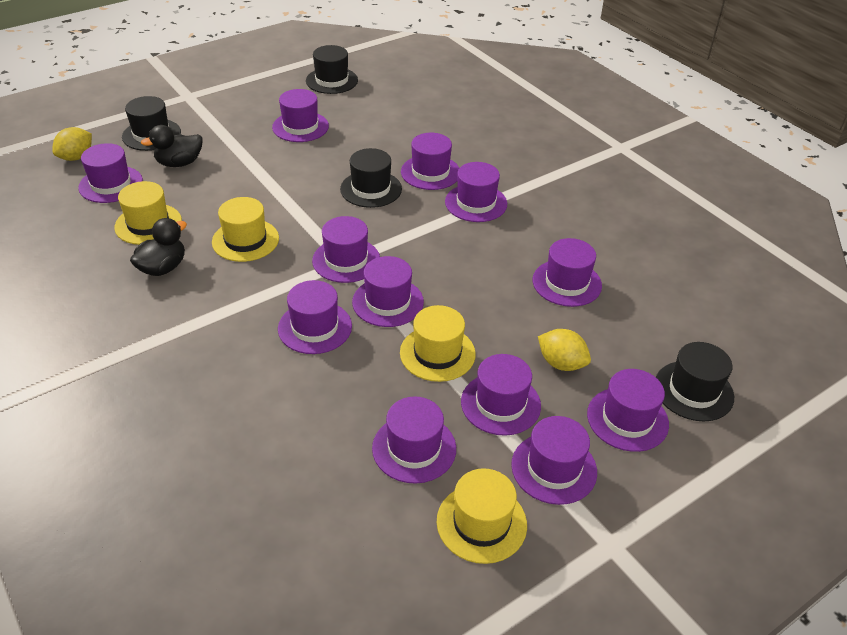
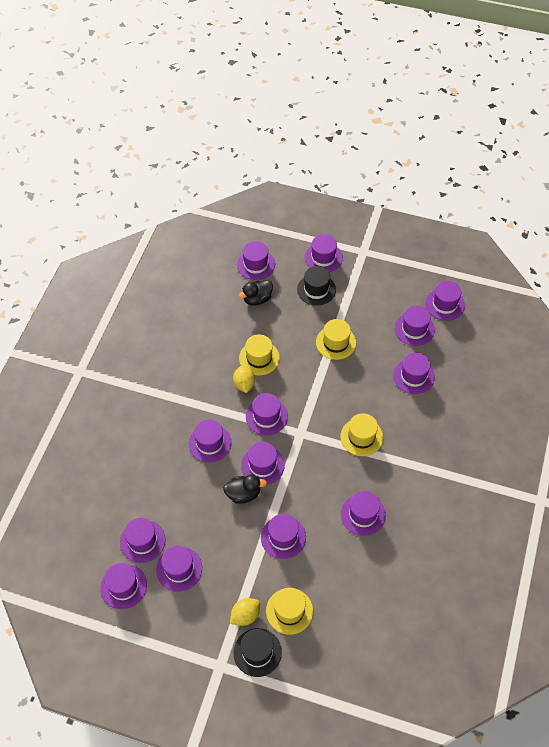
black hat: 4 -> 2
purple hat: 12 -> 13

